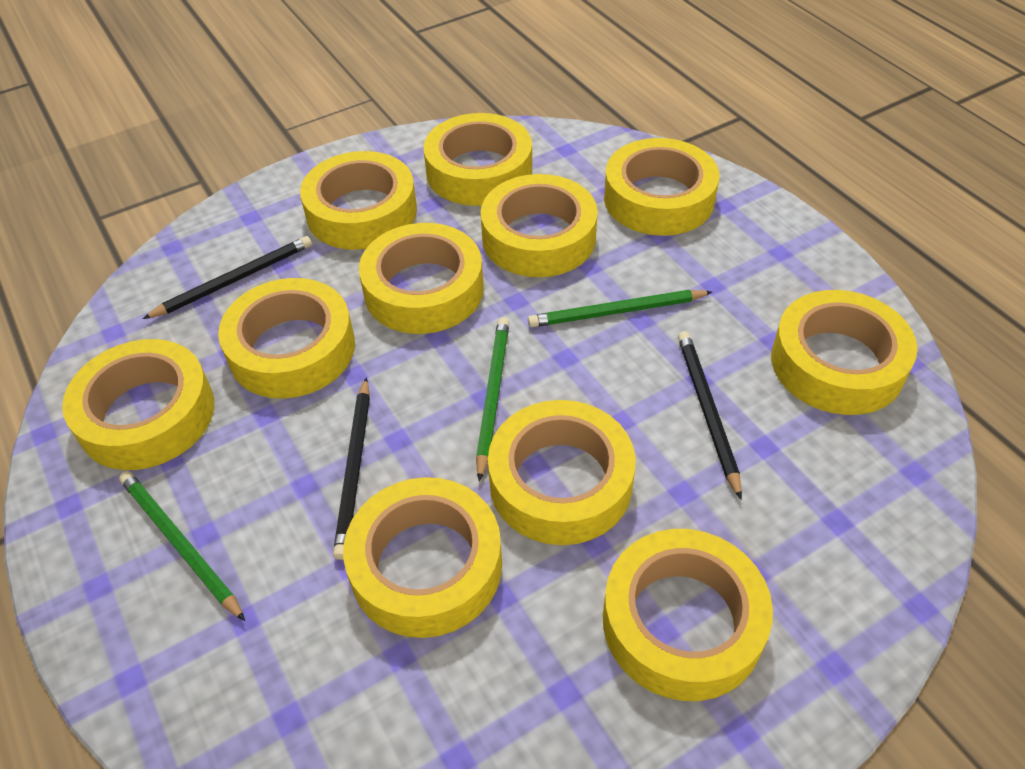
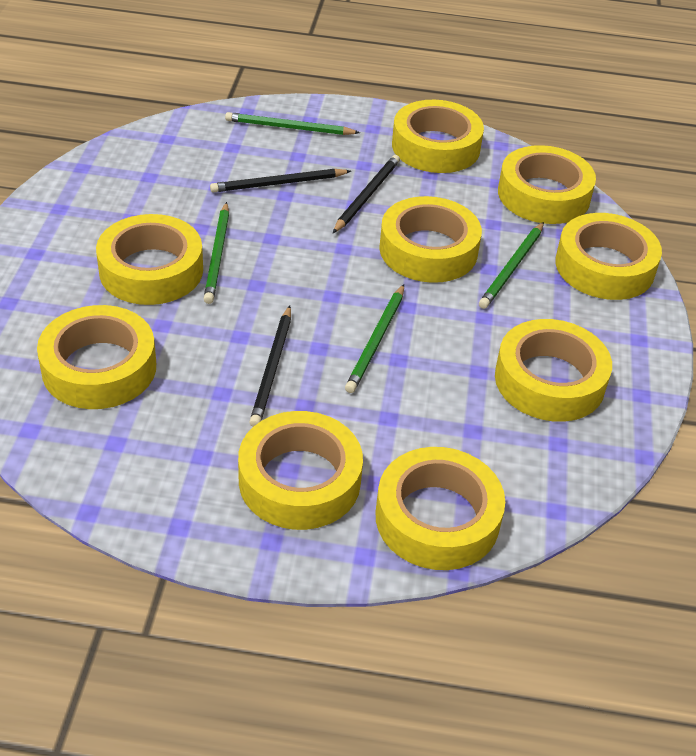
green pencil: 3 -> 4
yellow tape: 11 -> 9

